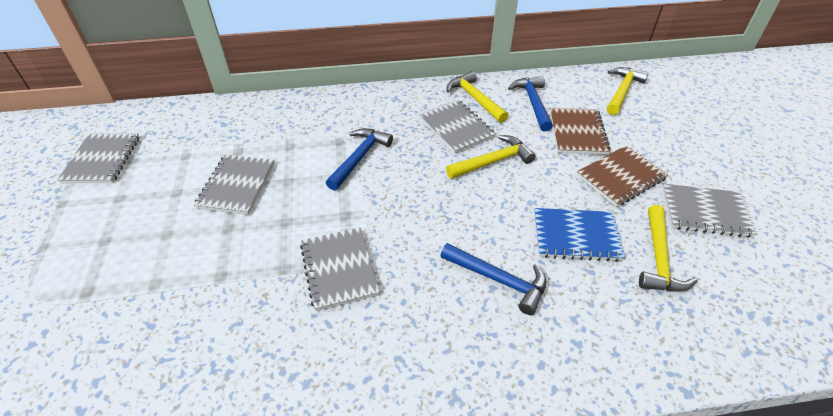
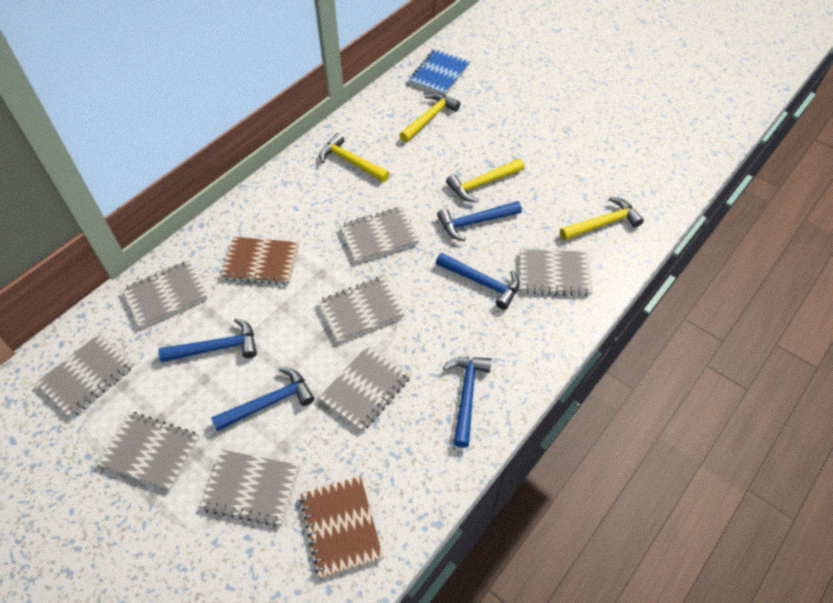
blue hammer: 3 -> 5
grey notebook: 5 -> 8

